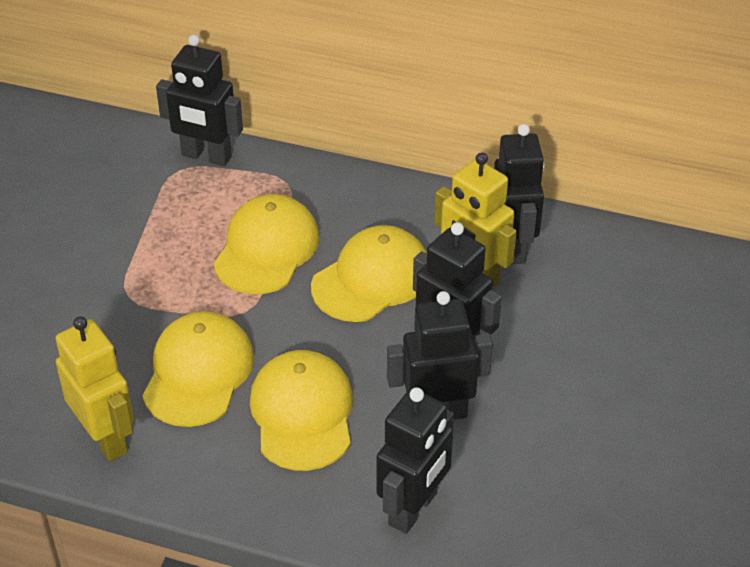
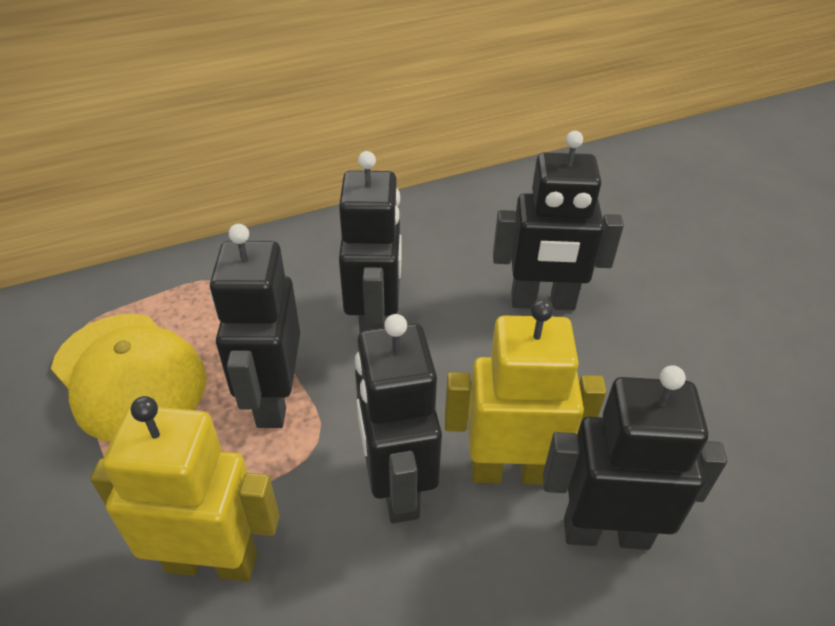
yellow cap: 4 -> 1

